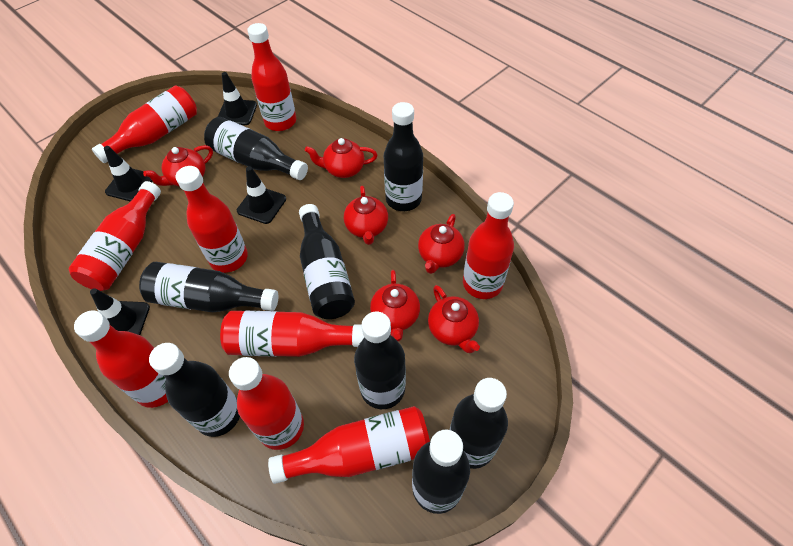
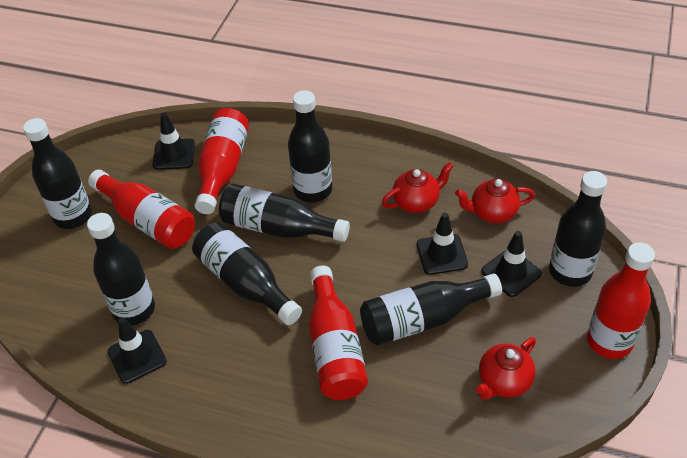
black bottle: 8 -> 7
red bottle: 9 -> 4
red teapot: 6 -> 3

